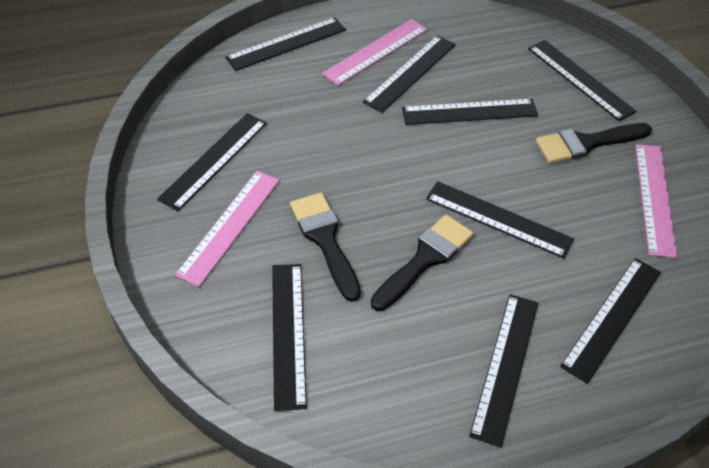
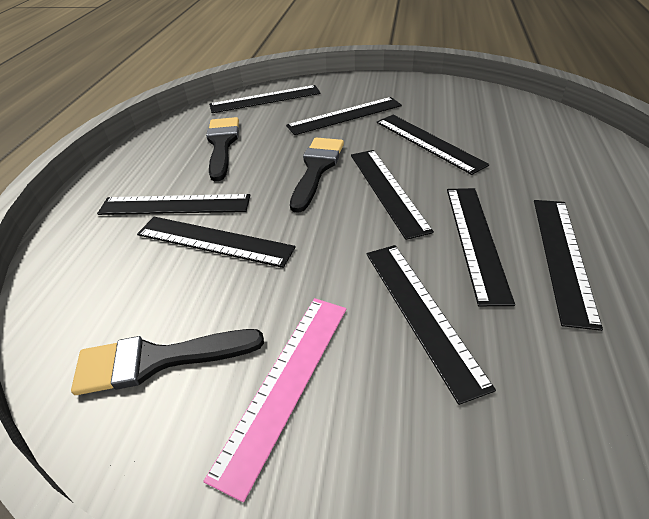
pink ruler: 3 -> 1

